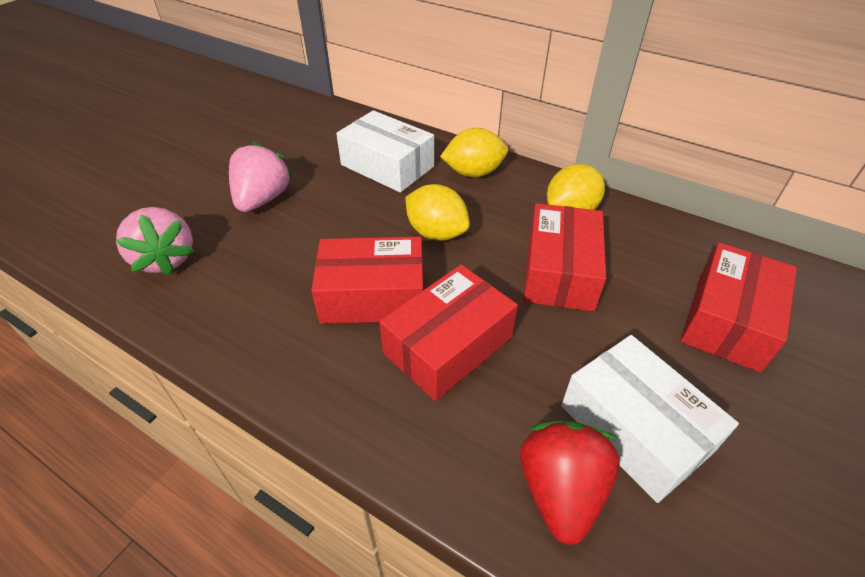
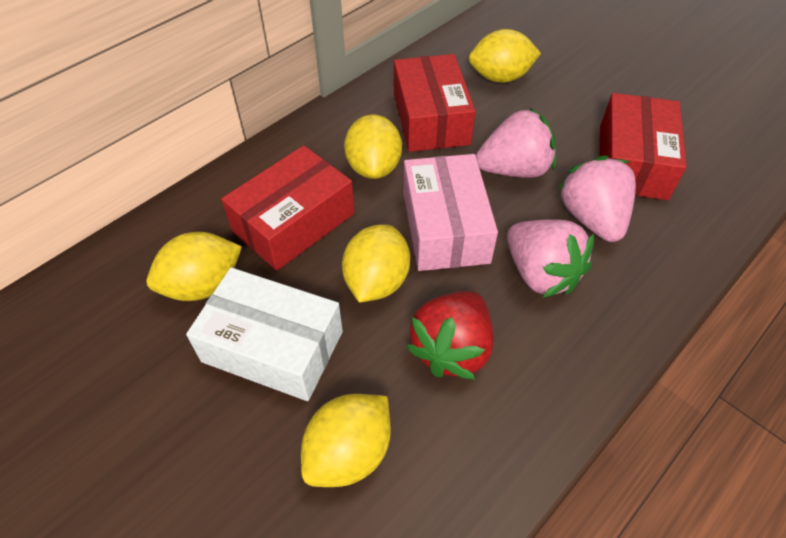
pink box: 0 -> 1
pink strawberry: 2 -> 3
red box: 4 -> 3
white box: 2 -> 1
yellow lemon: 3 -> 5

